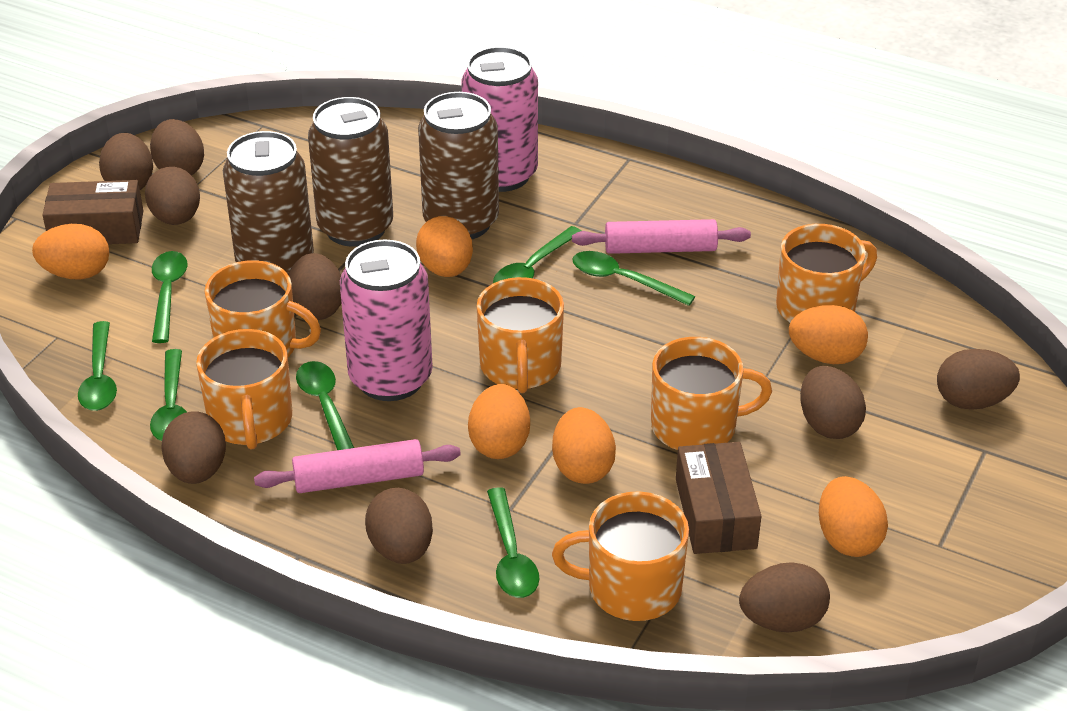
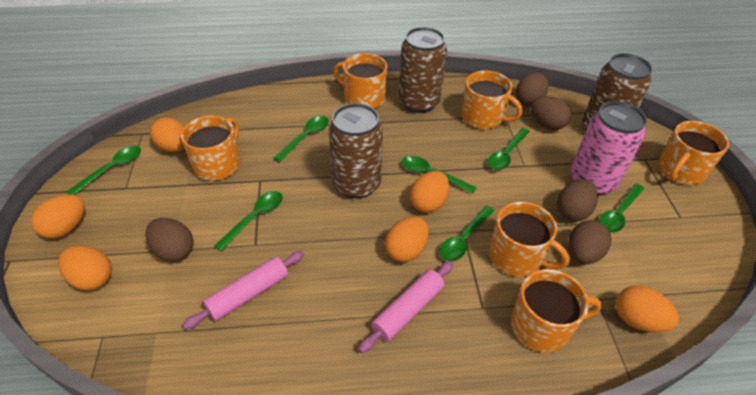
brown box: 2 -> 0
brown egg: 9 -> 5
pink can: 2 -> 1

